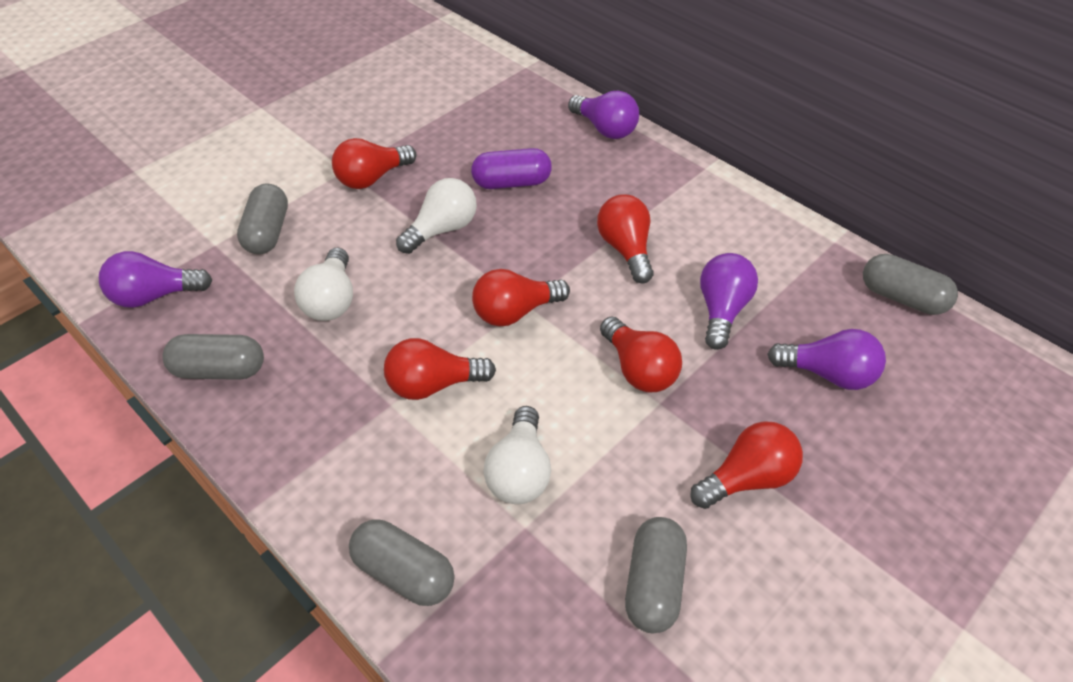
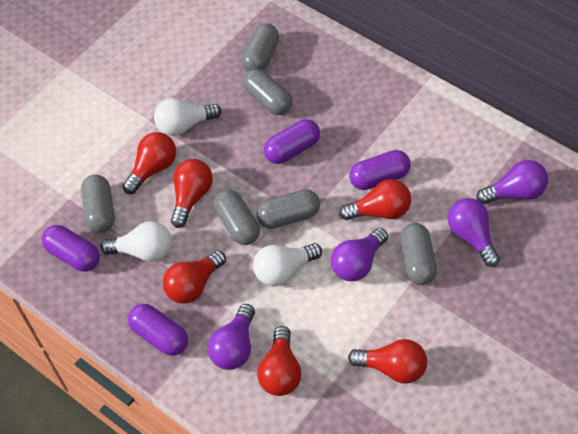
grey capsule: 5 -> 6
purple capsule: 1 -> 4

